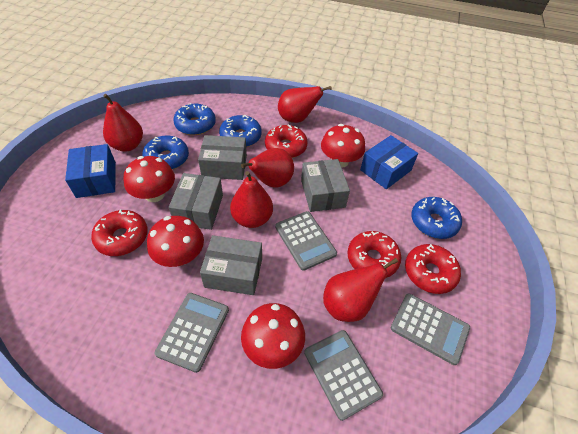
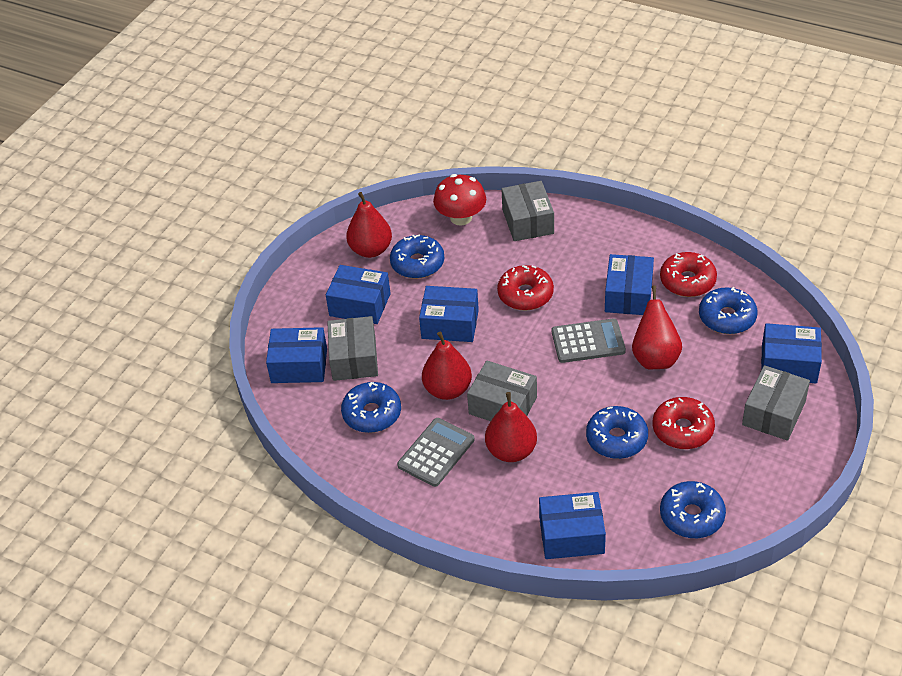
blue box: 2 -> 6
blue donut: 4 -> 5
grey calculator: 4 -> 2
red donut: 4 -> 3
red mushroom: 4 -> 1
red pear: 5 -> 4

